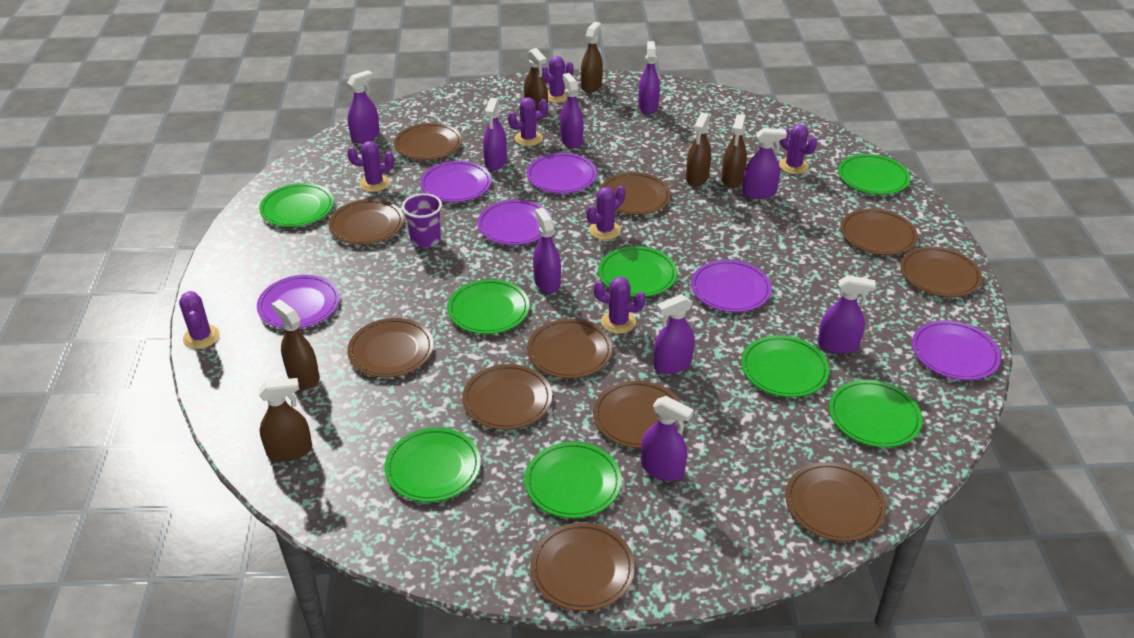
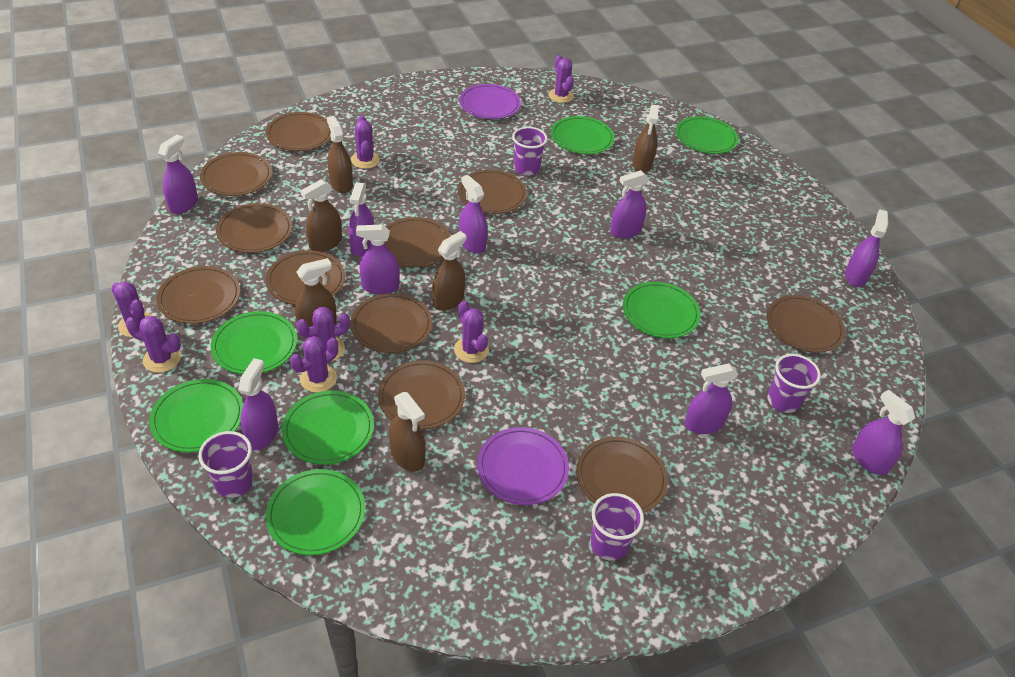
green plate: 8 -> 7
purple cup: 1 -> 4
purple plate: 6 -> 2

